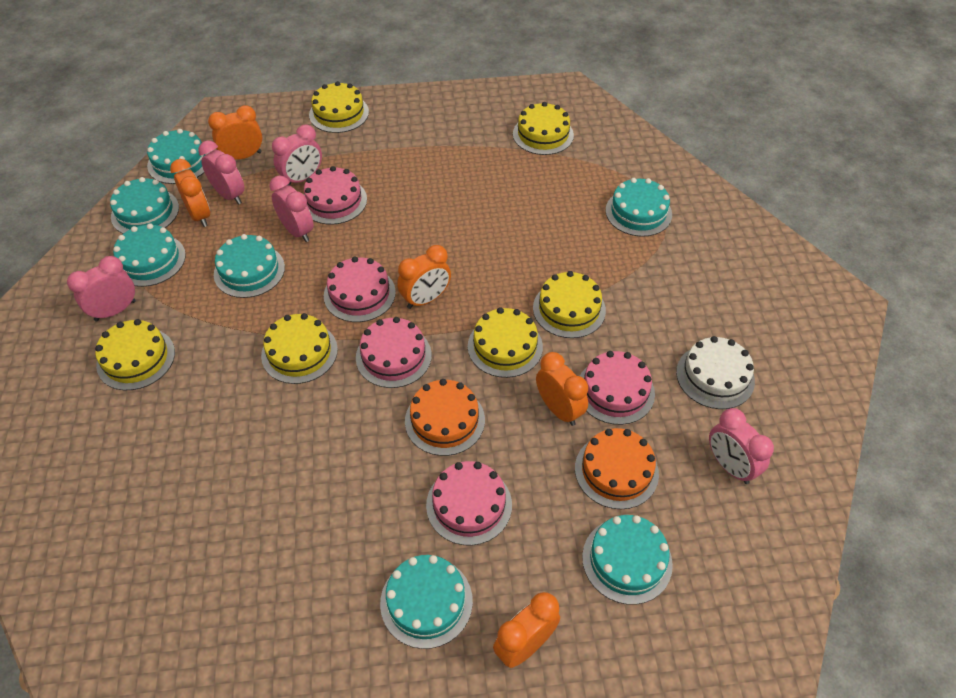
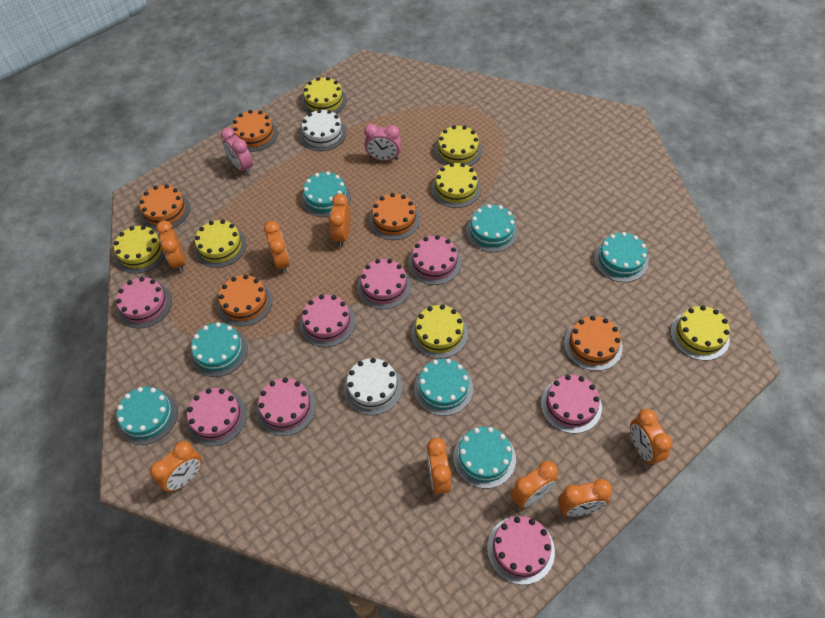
orange cake: 2 -> 5
orange clock: 5 -> 8
pink cake: 5 -> 8
pink clock: 5 -> 2
white cake: 1 -> 2
yellow cake: 6 -> 7

